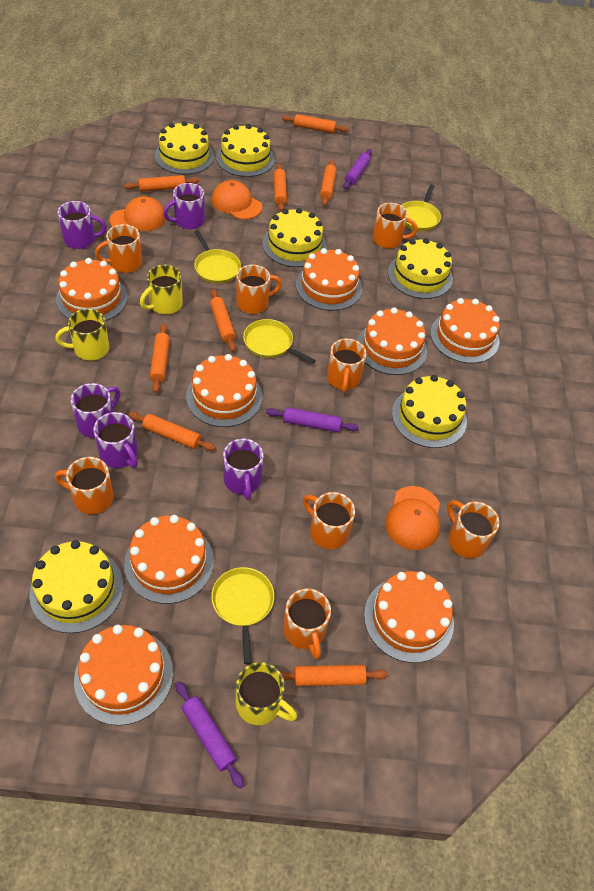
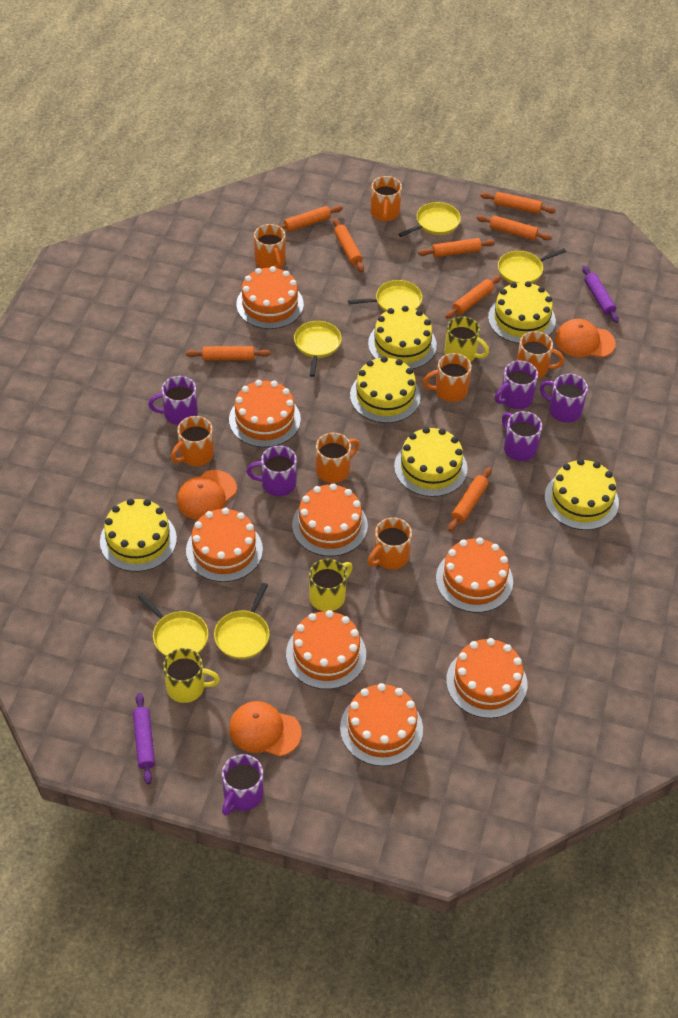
orange mug: 8 -> 7
purple mug: 5 -> 6
purple rolling pin: 3 -> 2
yellow pan: 4 -> 6

